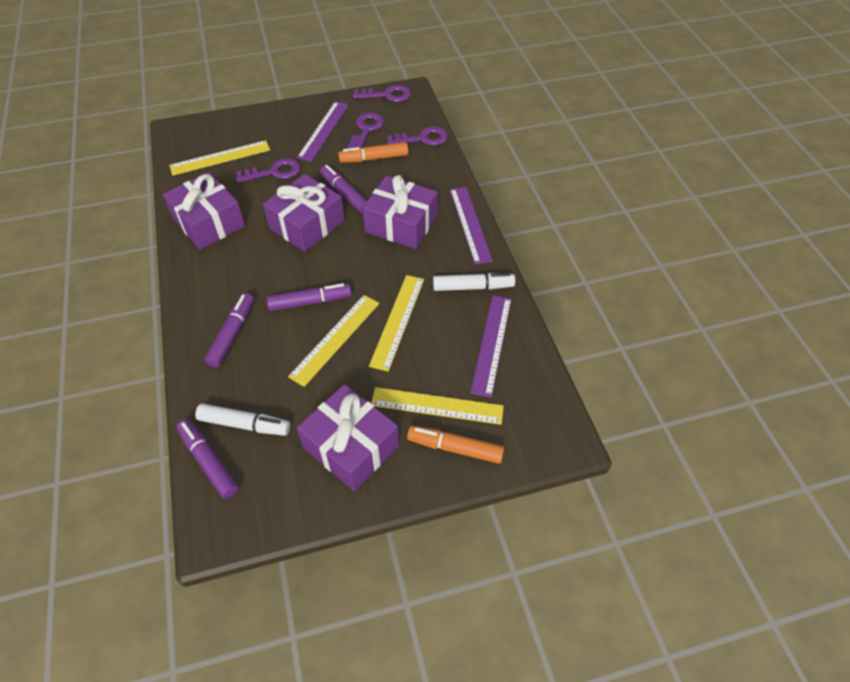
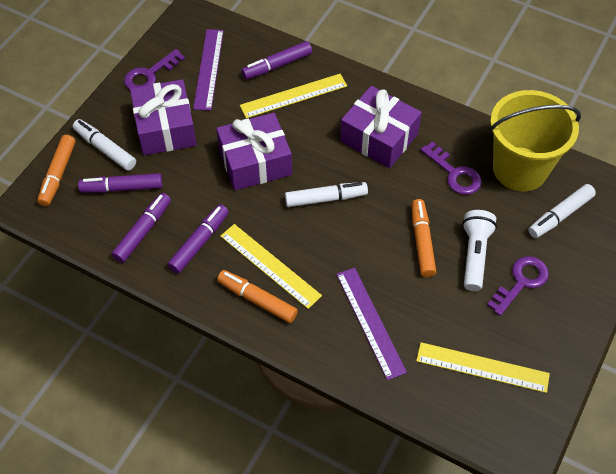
orange marker: 2 -> 3
purple gift: 4 -> 3
purple key: 4 -> 3
purple ruler: 3 -> 2
white flashlight: 0 -> 1
white marker: 2 -> 3
yellow bucket: 0 -> 1
yellow ruler: 4 -> 3

